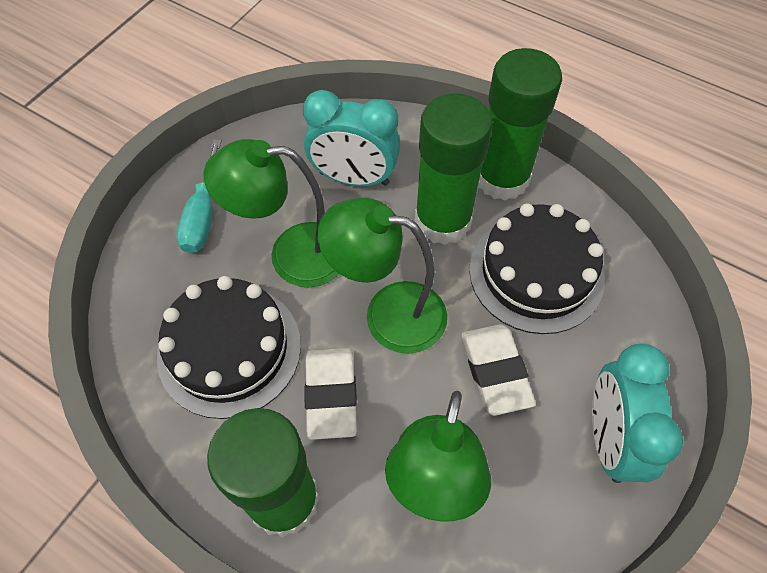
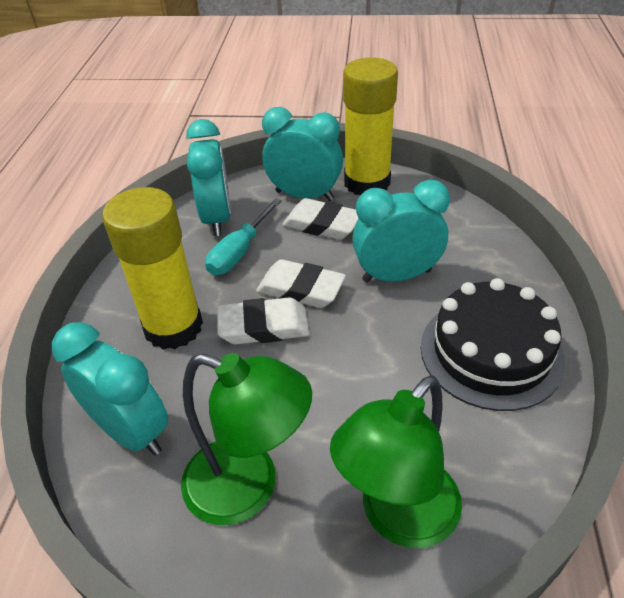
black cake: 2 -> 1
green glue stick: 3 -> 0
green lamp: 3 -> 2
turquoise clock: 2 -> 4
white eraser: 2 -> 3
yellow glue stick: 0 -> 2

